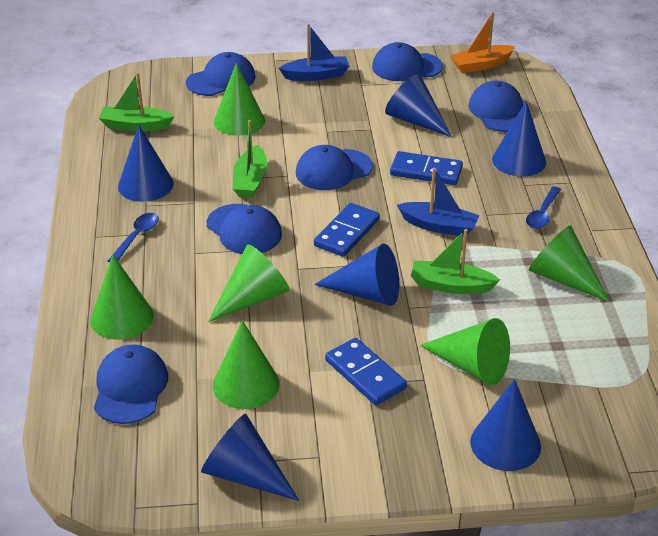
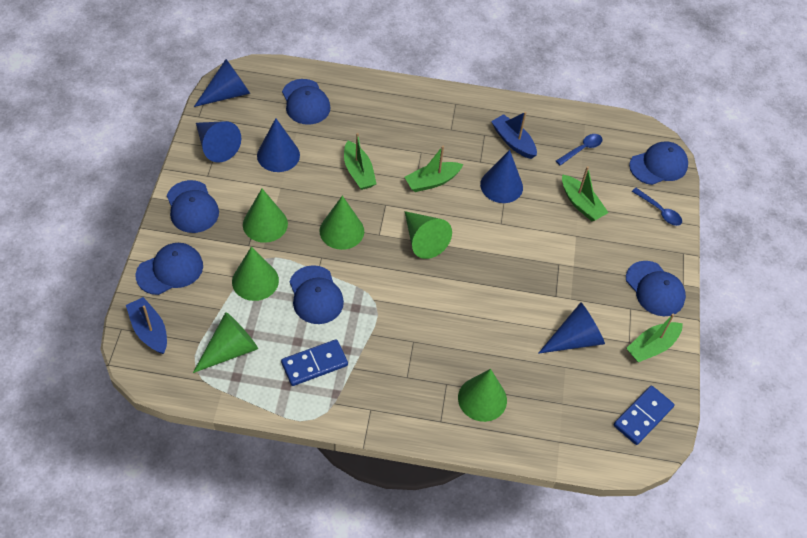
blue cone: 6 -> 5
blue domino: 3 -> 2
green boat: 3 -> 4
orange boat: 1 -> 0

